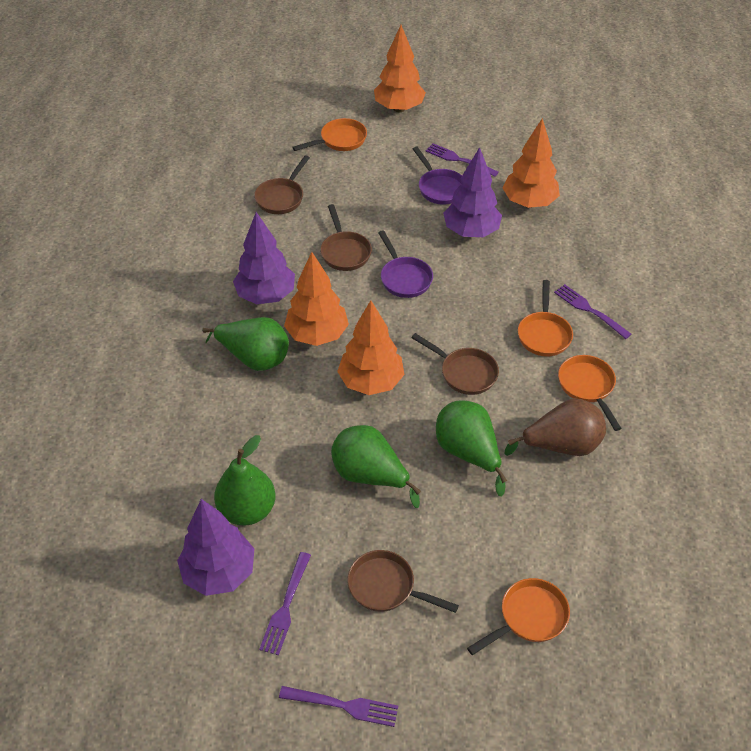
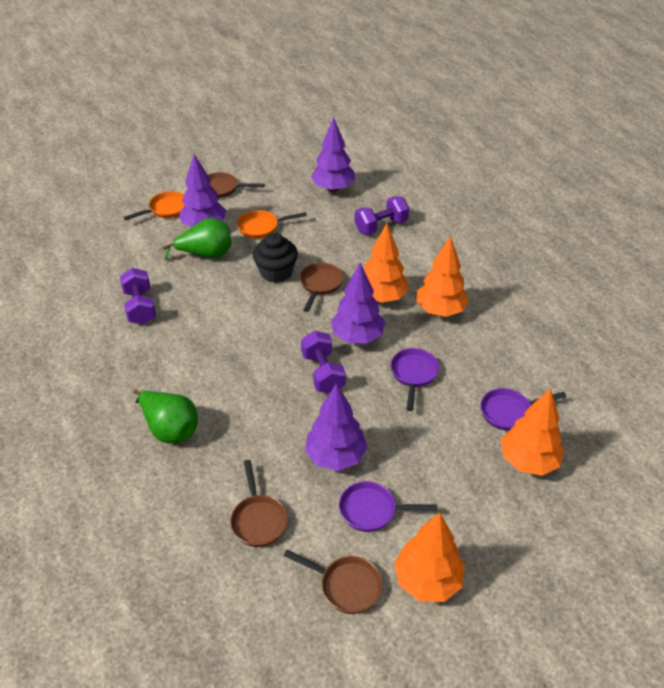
black cupcake: 0 -> 1
brown pear: 1 -> 0
green pear: 4 -> 2
orange pan: 4 -> 2
purple dumbbell: 0 -> 3
purple fork: 4 -> 0
purple pan: 2 -> 3
purple tree: 3 -> 4

